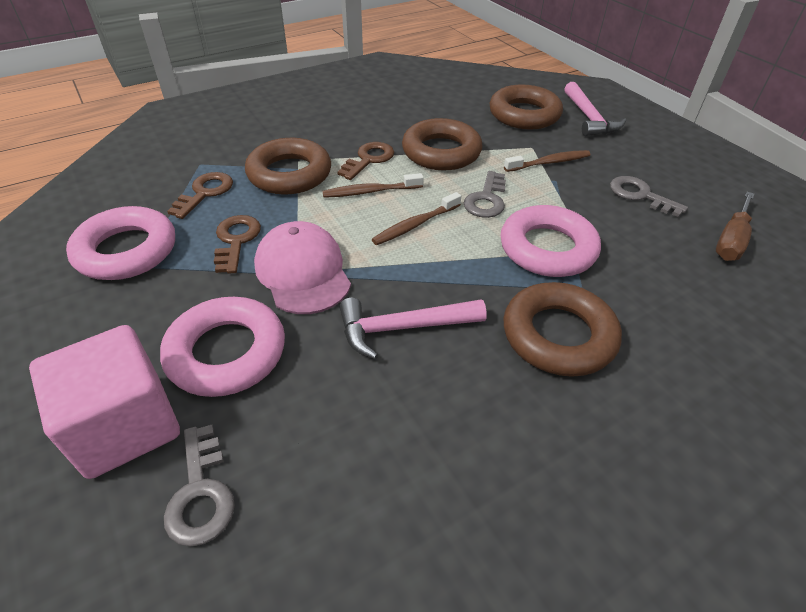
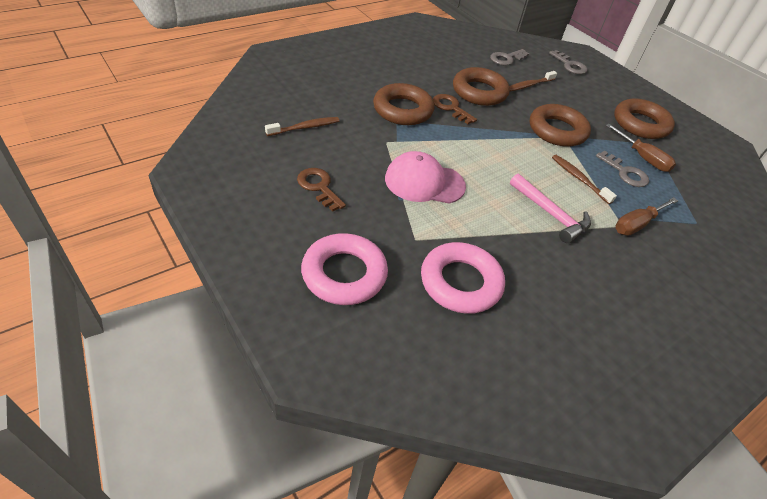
brown key: 3 -> 2
brown screwdriver: 1 -> 2
pink cube: 1 -> 0
pink hammer: 2 -> 1
pink ring: 3 -> 2

